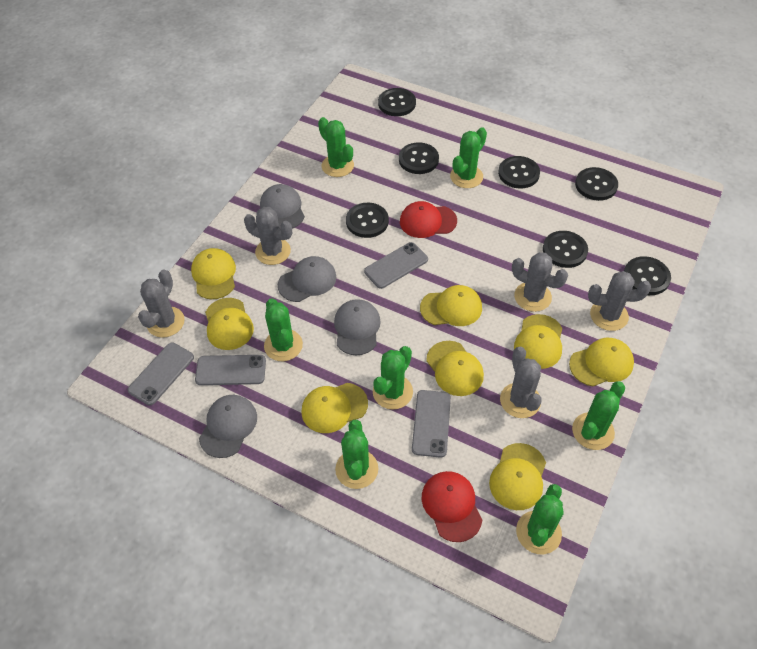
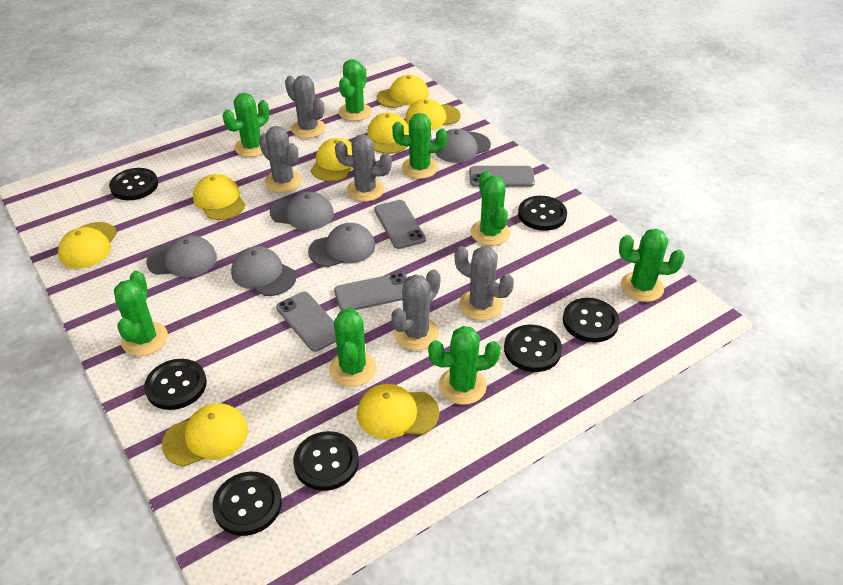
green cactus: 7 -> 8
grey cap: 4 -> 5
red cap: 2 -> 0

